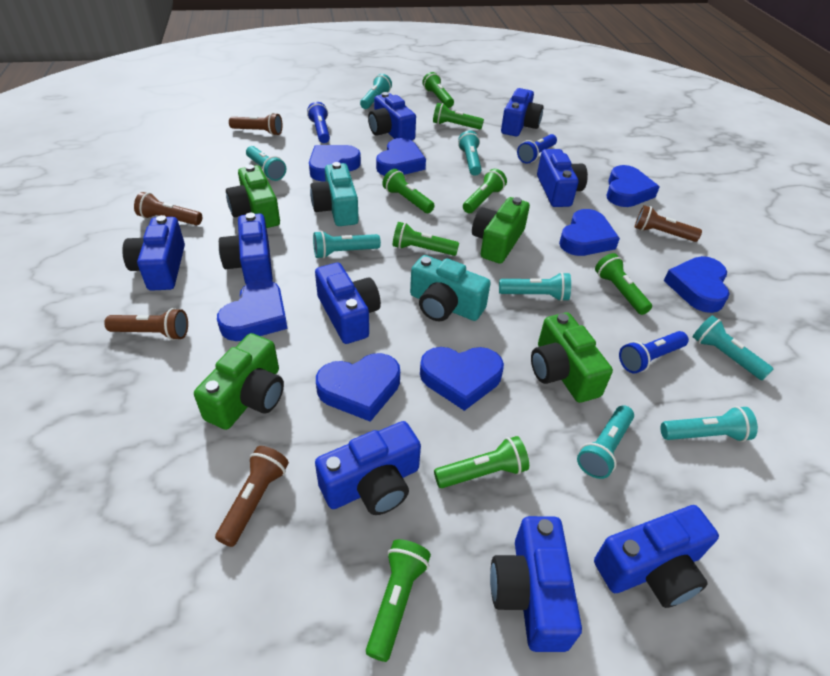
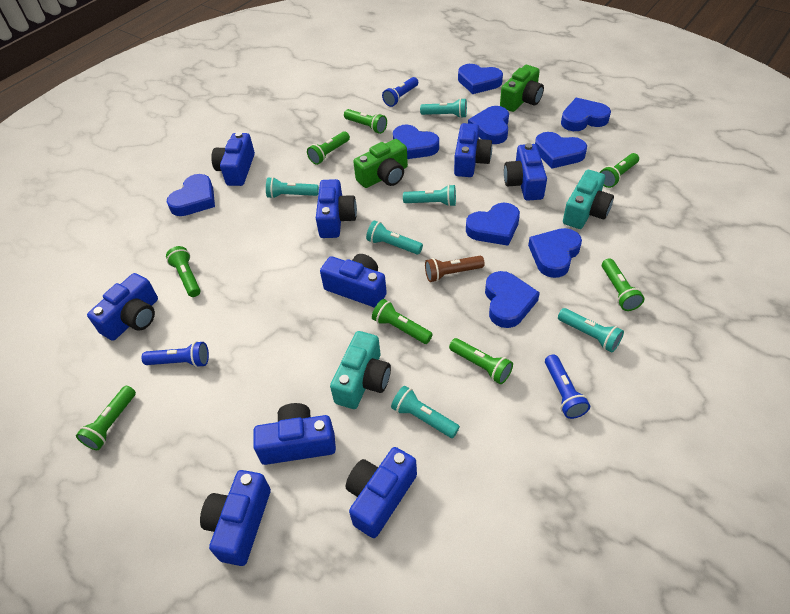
blue heart: 8 -> 9
brown flashlight: 5 -> 1
green camera: 4 -> 2
turquoise flashlight: 8 -> 6

